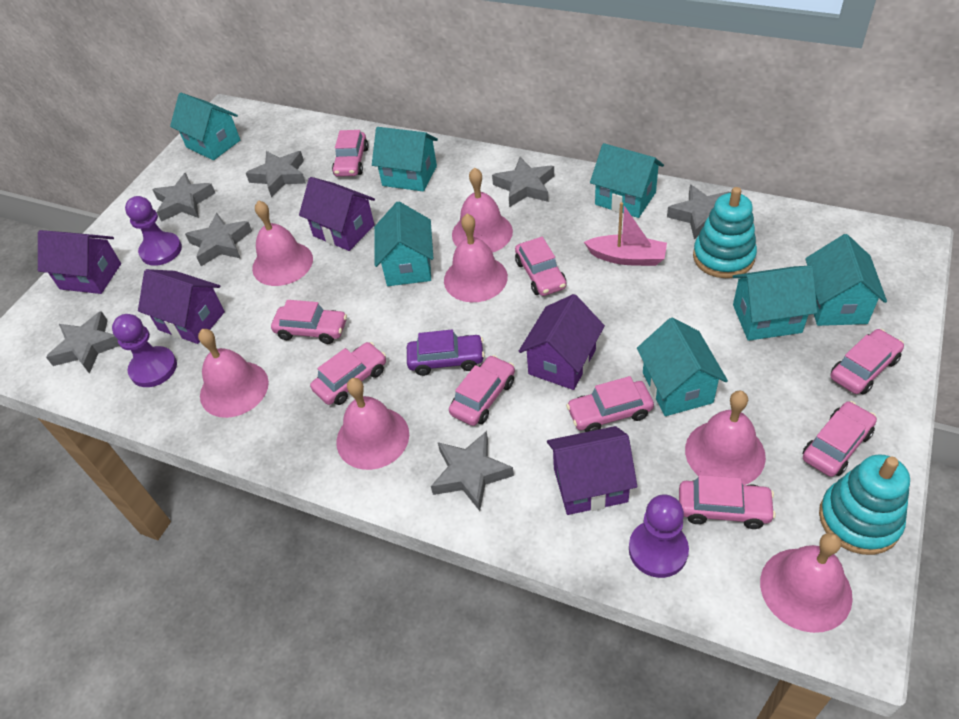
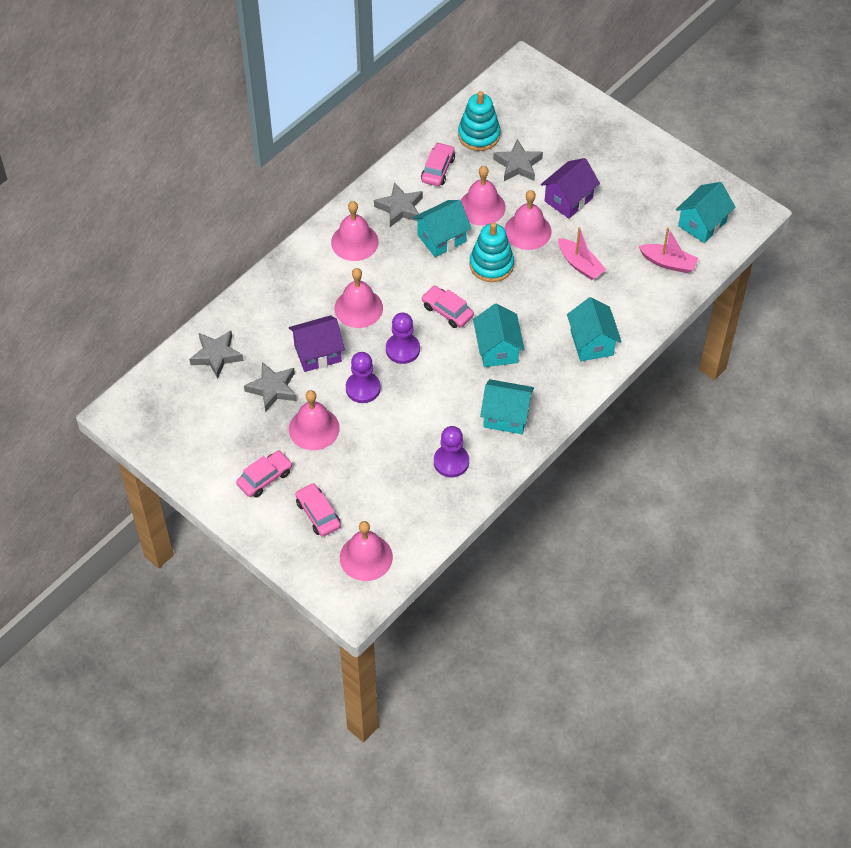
grey star: 7 -> 4
pink bell: 7 -> 6
pink boat: 1 -> 2
pink car: 9 -> 4
purple car: 1 -> 0
purple house: 5 -> 2
turquoise house: 7 -> 5

